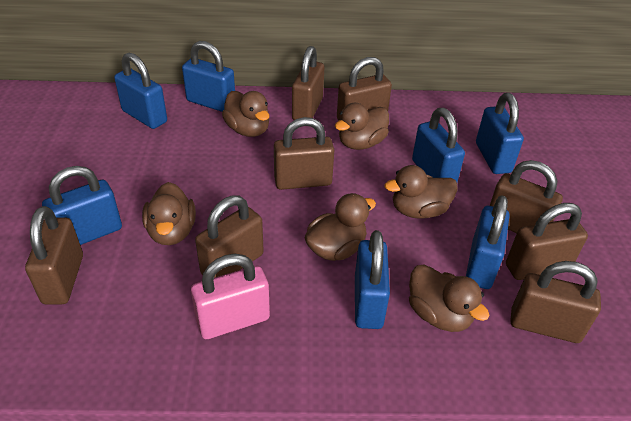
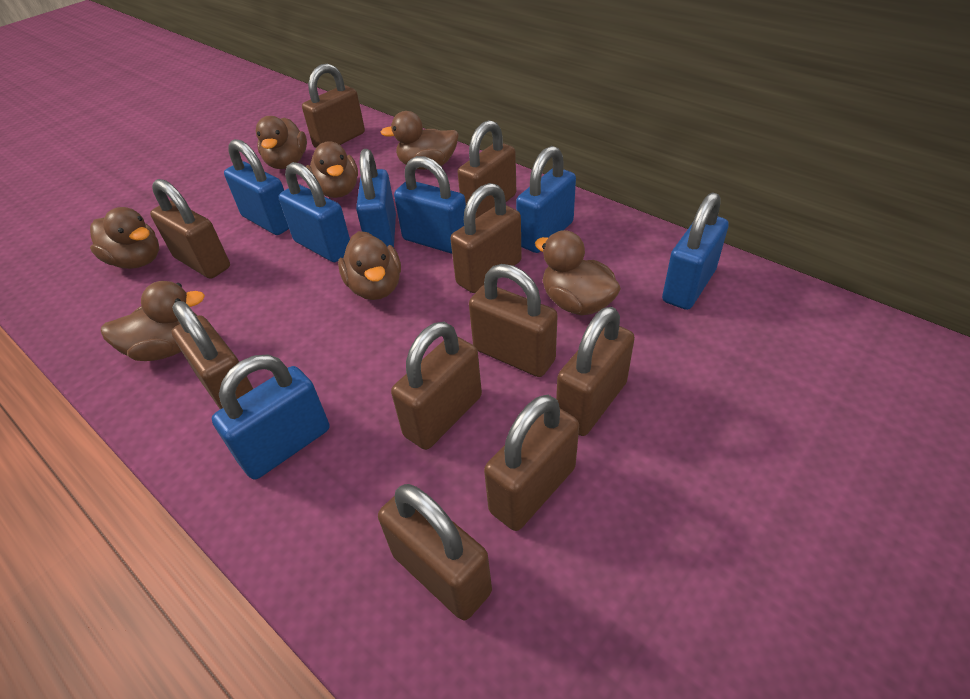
brown duck: 6 -> 7
brown padlock: 8 -> 10
pink padlock: 1 -> 0

